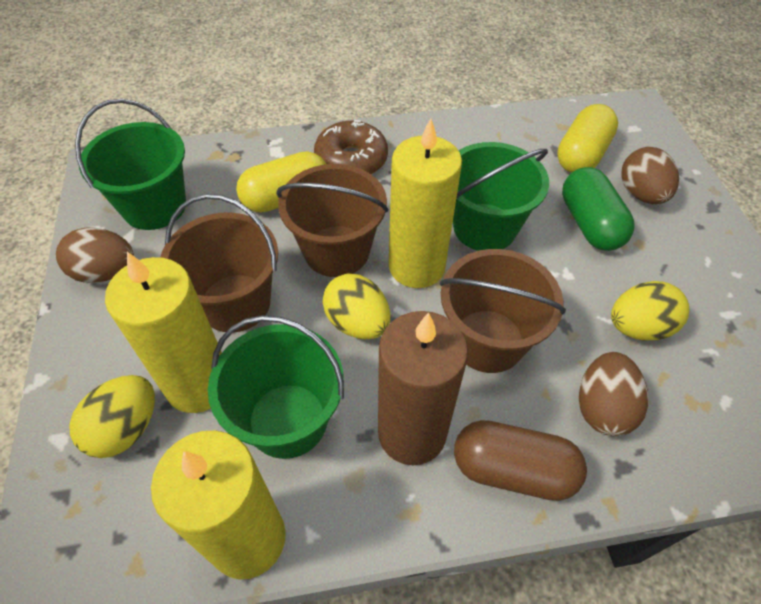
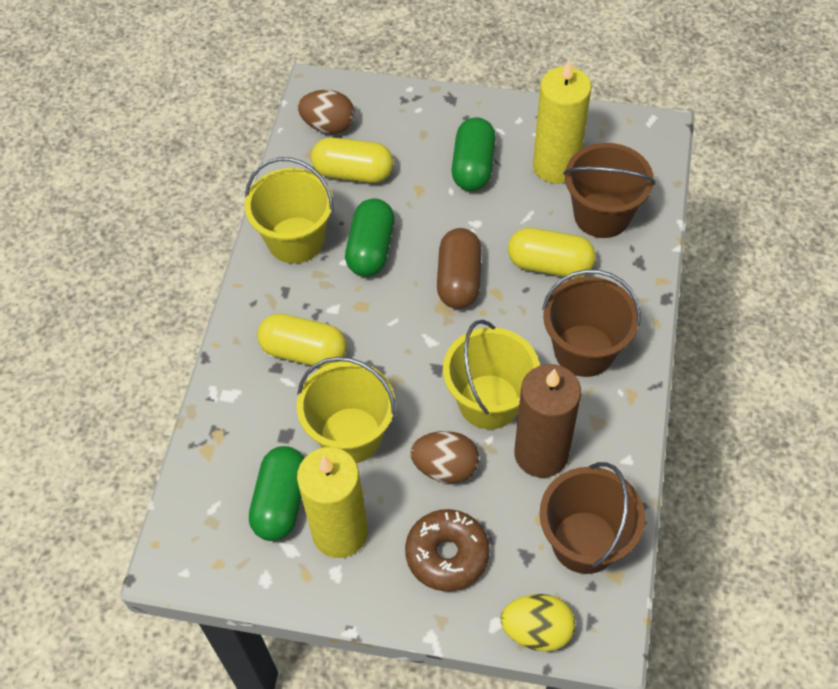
brown egg: 3 -> 2
green bucket: 3 -> 0
green capsule: 1 -> 3
yellow bucket: 0 -> 3
yellow candle: 3 -> 2
yellow capsule: 2 -> 3
yellow egg: 3 -> 1

